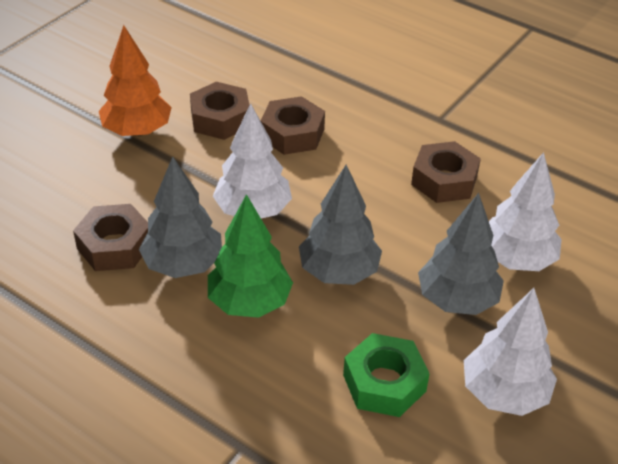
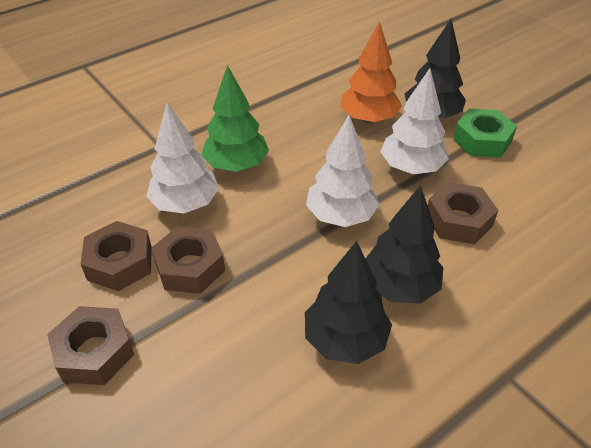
black tree: 0 -> 3
grey tree: 3 -> 0

